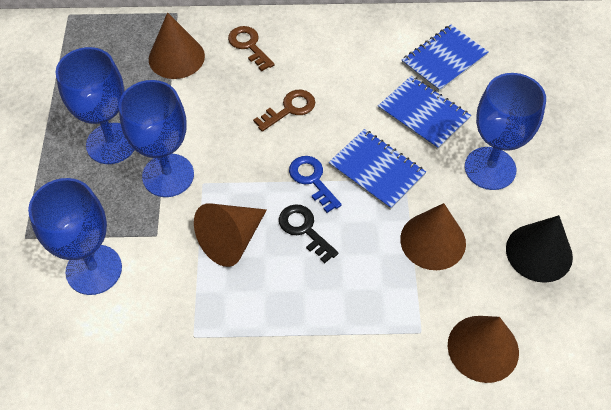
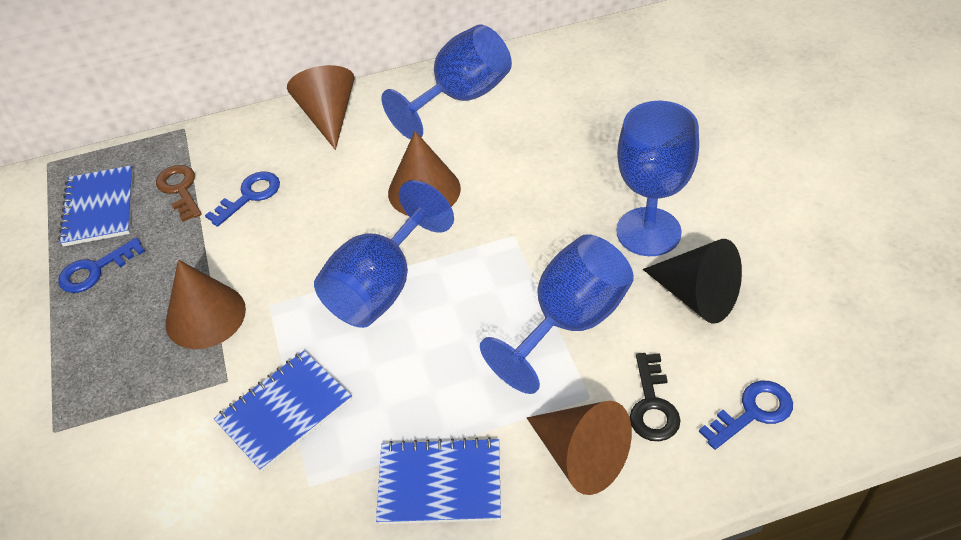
blue key: 1 -> 3
brown key: 2 -> 1

